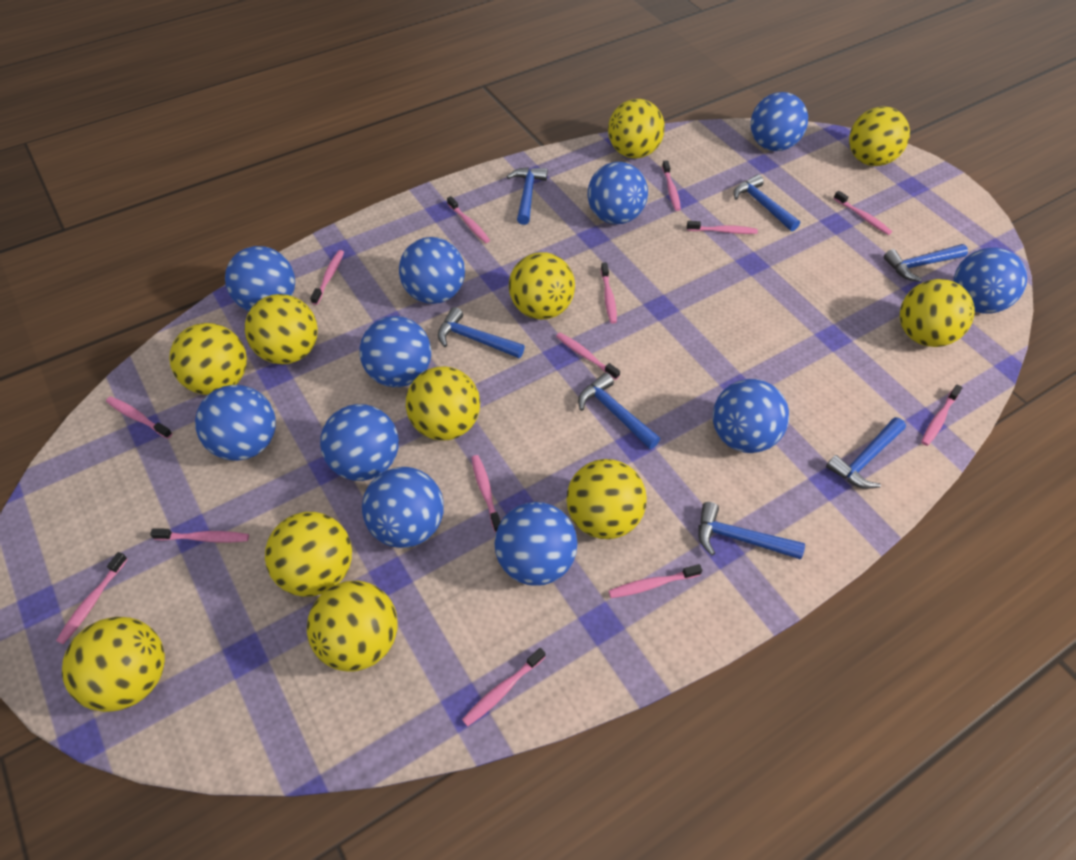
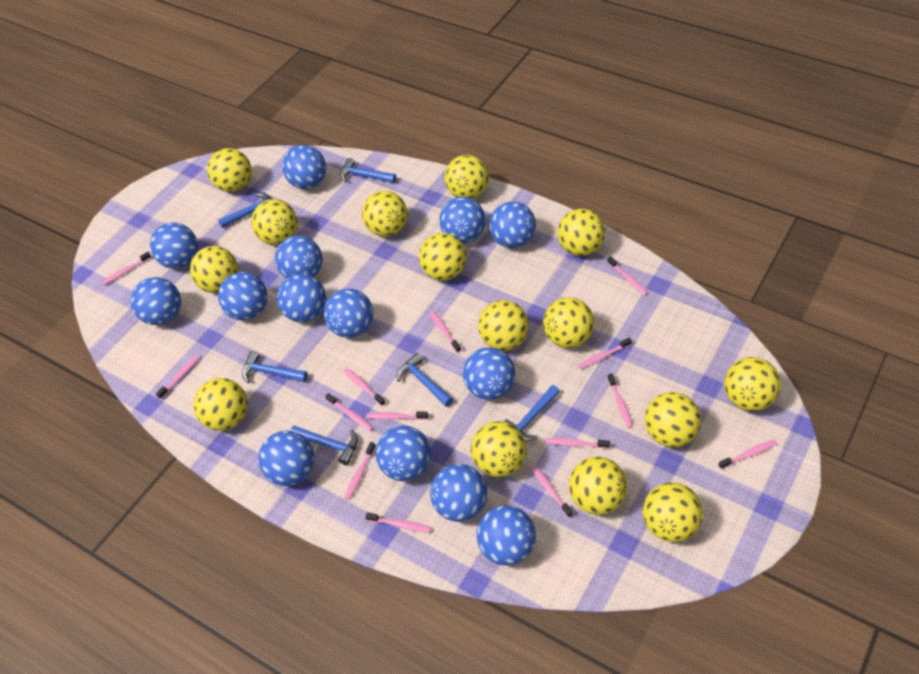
blue ball: 11 -> 14
blue hammer: 7 -> 6
yellow ball: 11 -> 15

